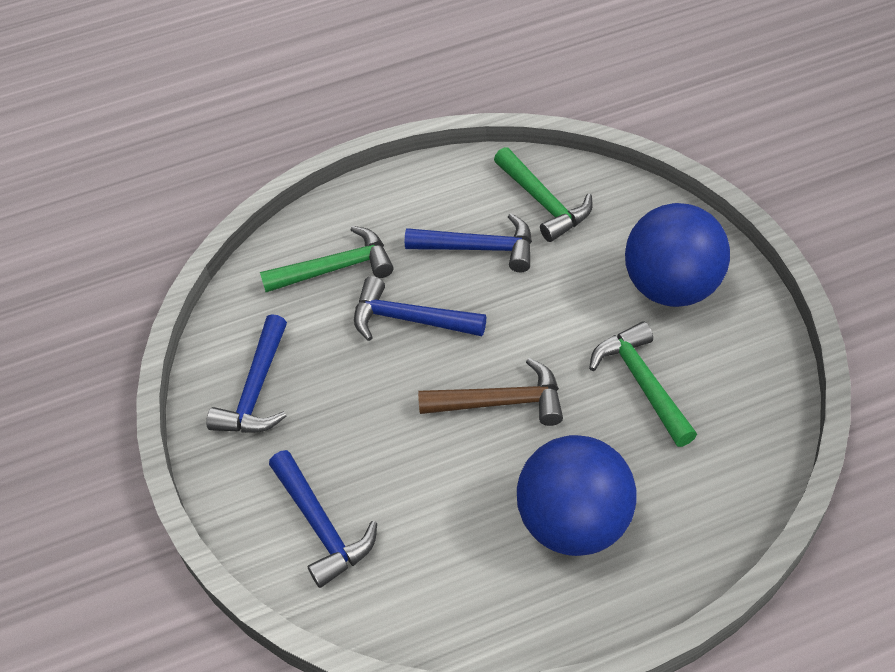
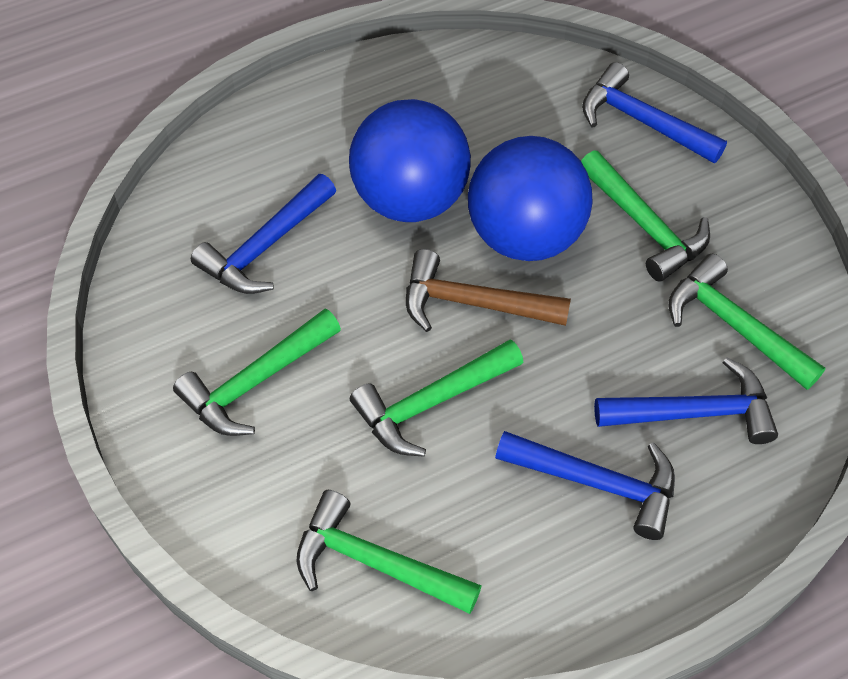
green hammer: 3 -> 5

